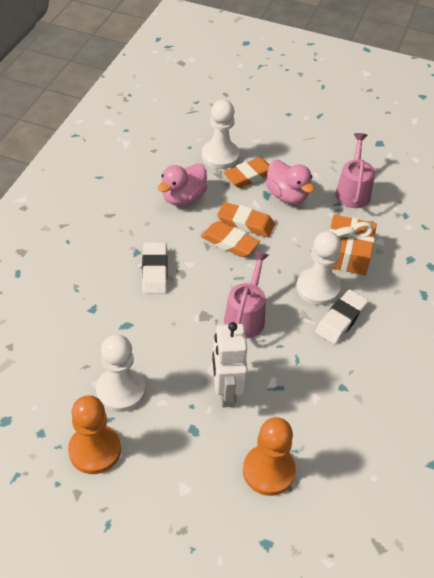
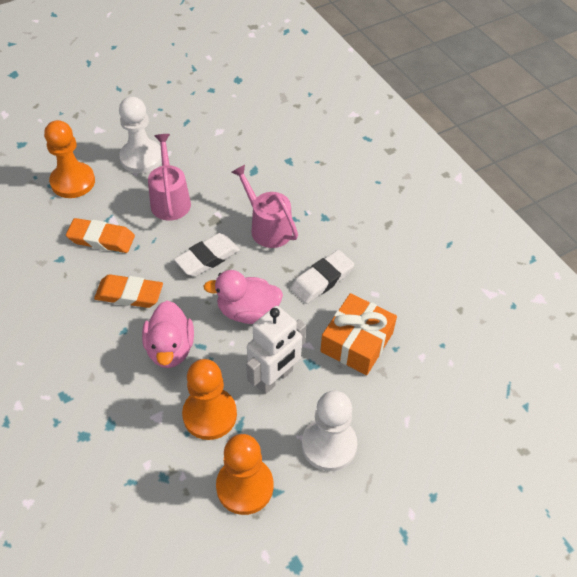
orange eraser: 3 -> 2
orange pawn: 2 -> 3
white pawn: 3 -> 2

